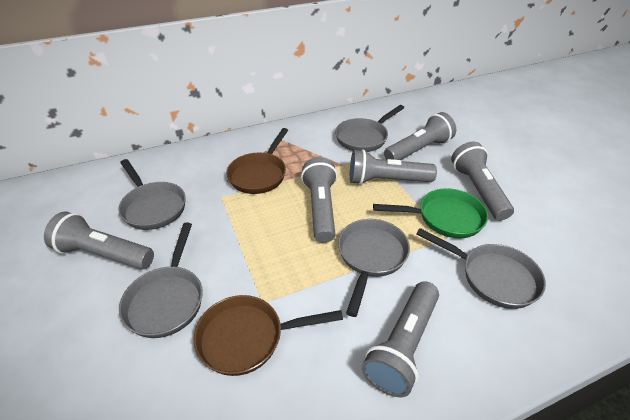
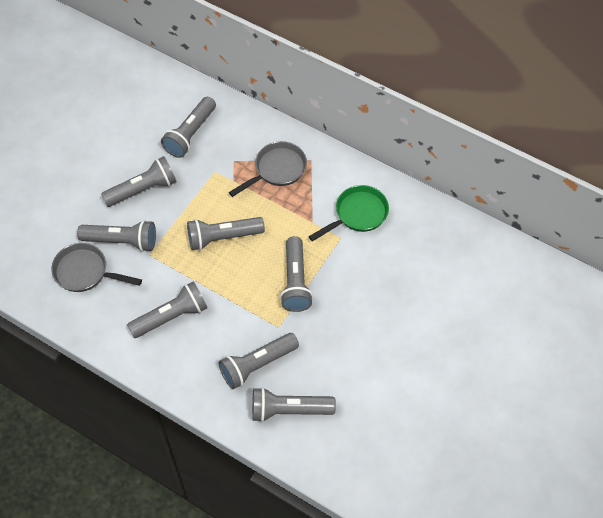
brown pan: 2 -> 0
grey flashlight: 6 -> 8
grey pan: 5 -> 2

